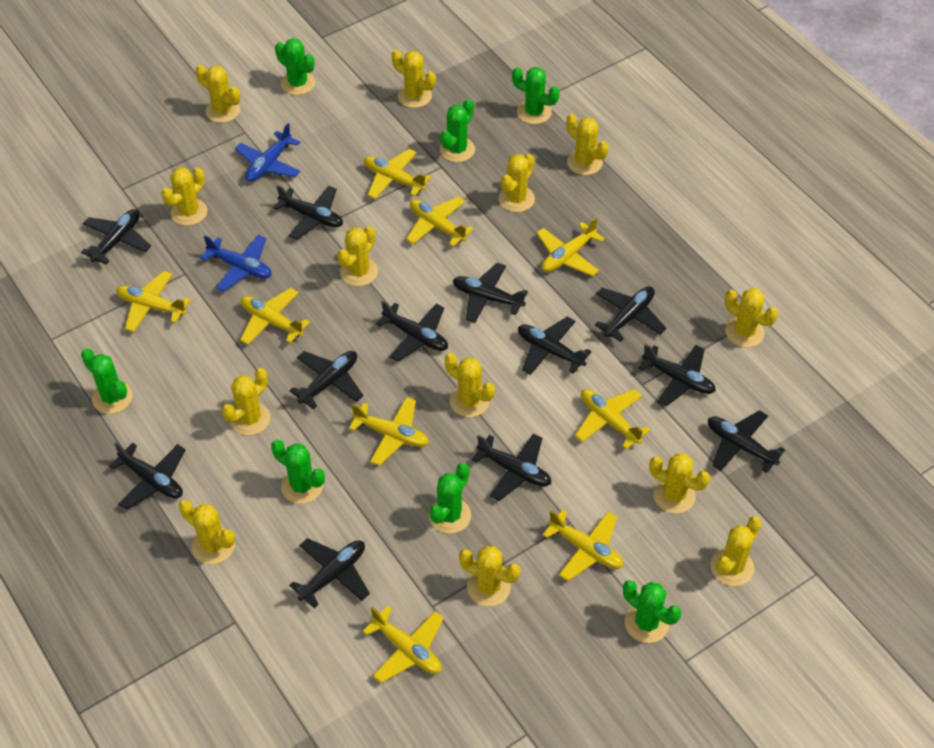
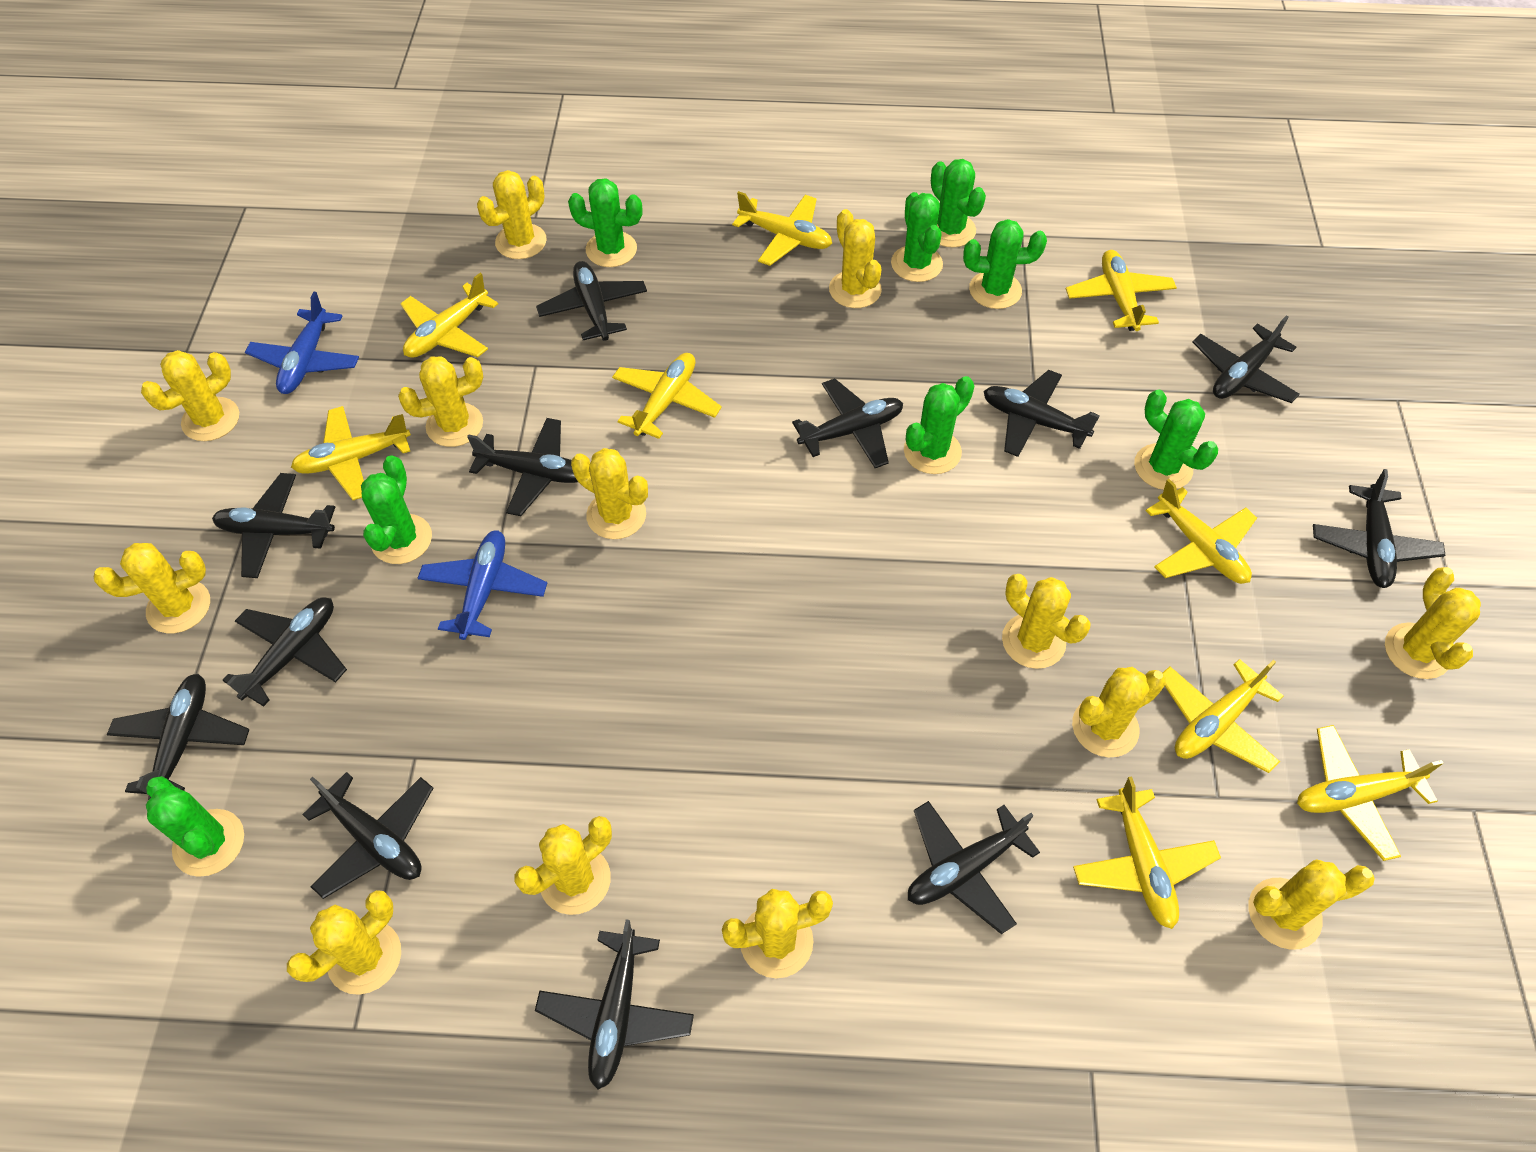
green cactus: 7 -> 8

